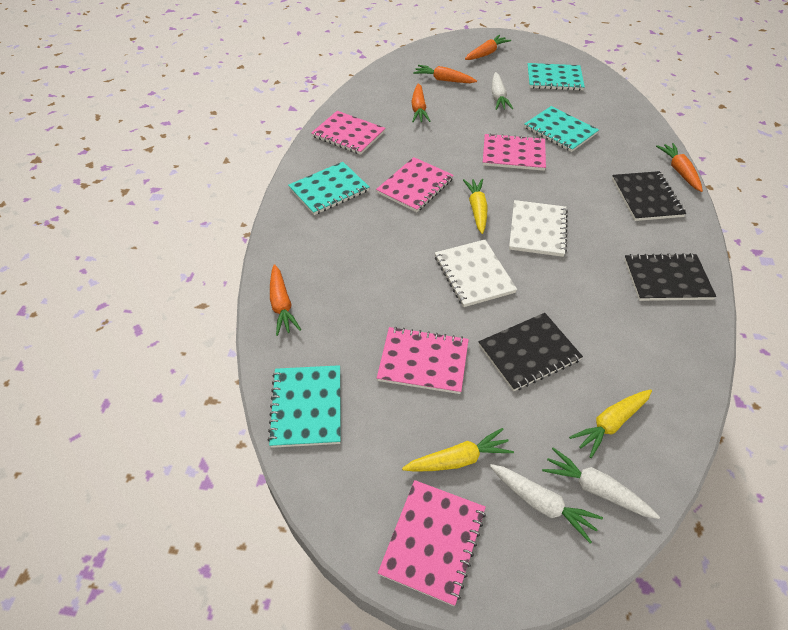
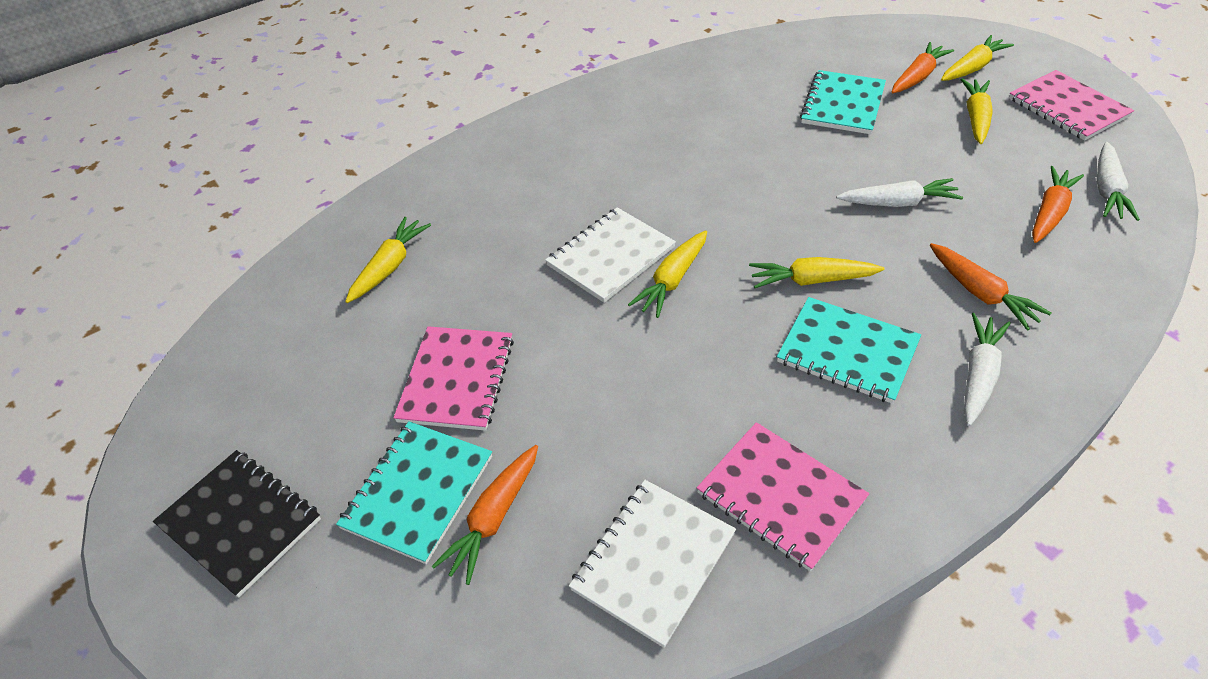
black notebook: 3 -> 1
orange carrot: 5 -> 4
pink notebook: 5 -> 3
turquoise notebook: 4 -> 3
yellow carrot: 3 -> 5

